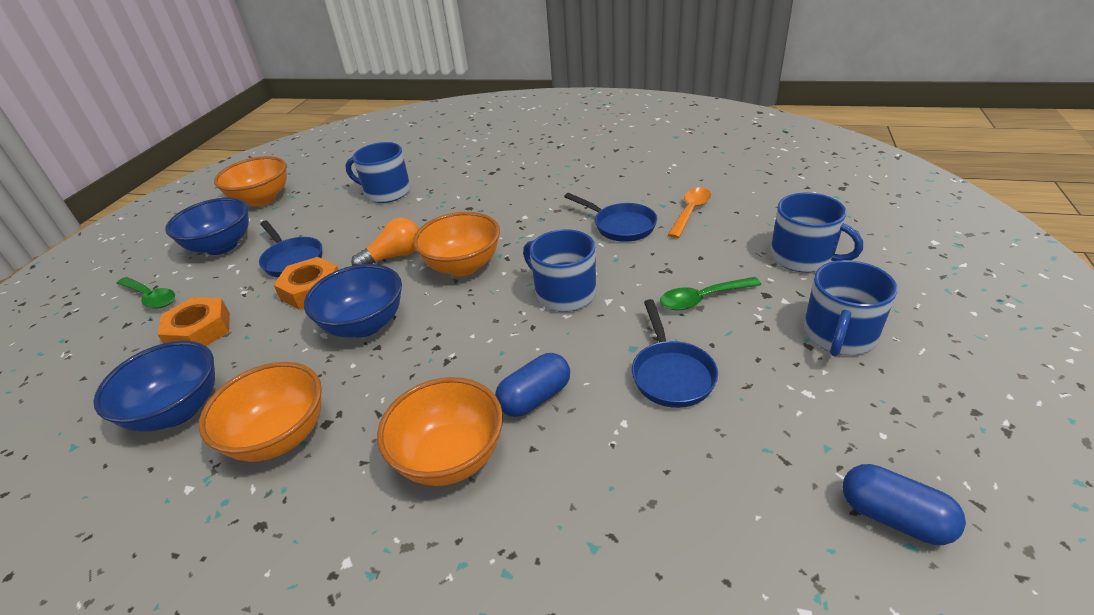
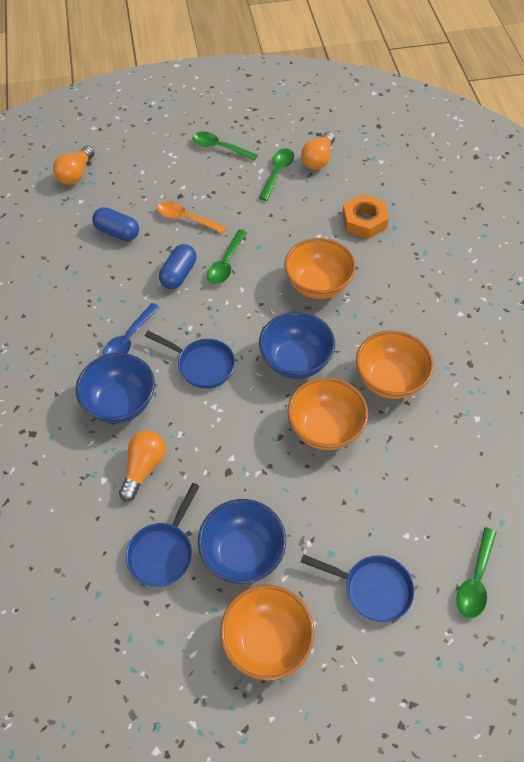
blue mug: 4 -> 0
blue spoon: 0 -> 1
green spoon: 2 -> 4
orange light bulb: 1 -> 3
orange nut: 2 -> 1

